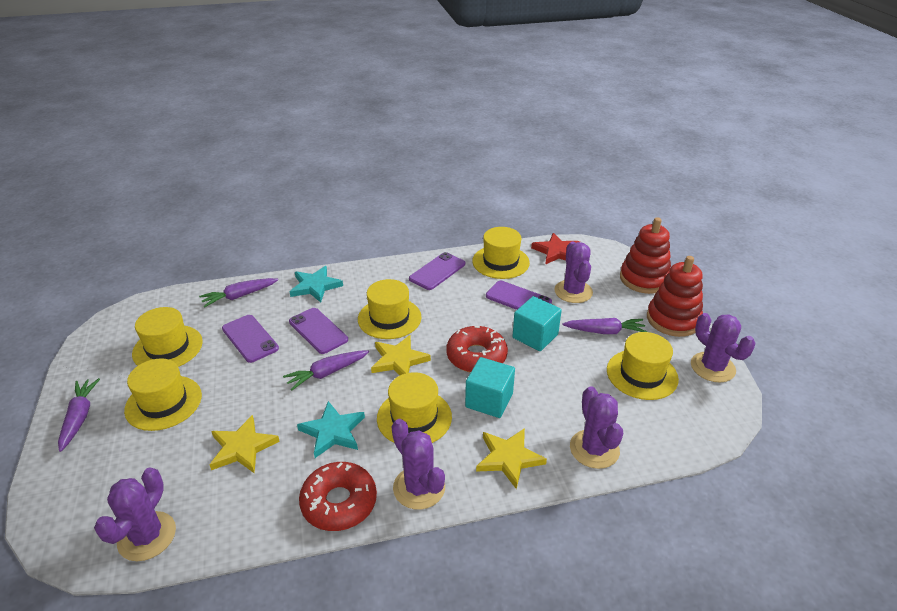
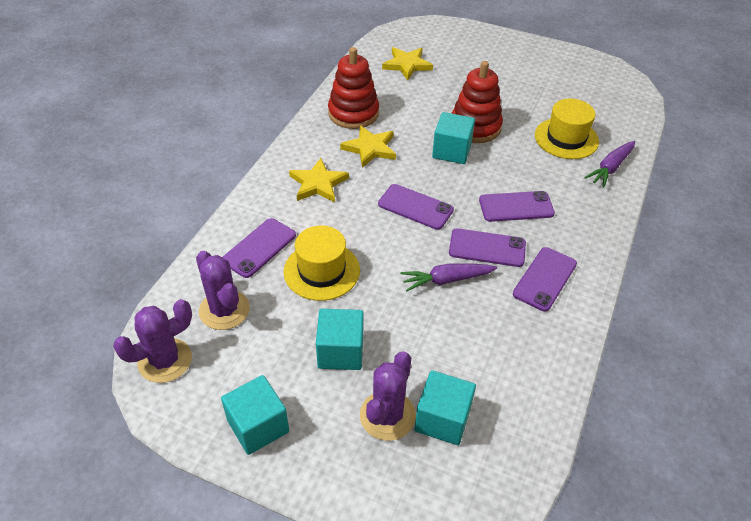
purple cactus: 5 -> 3
purple carrot: 4 -> 2
purple phone: 4 -> 5
red donut: 2 -> 0
red star: 1 -> 0
turquoise cube: 2 -> 4
turquoise star: 2 -> 0
yellow hat: 6 -> 2

